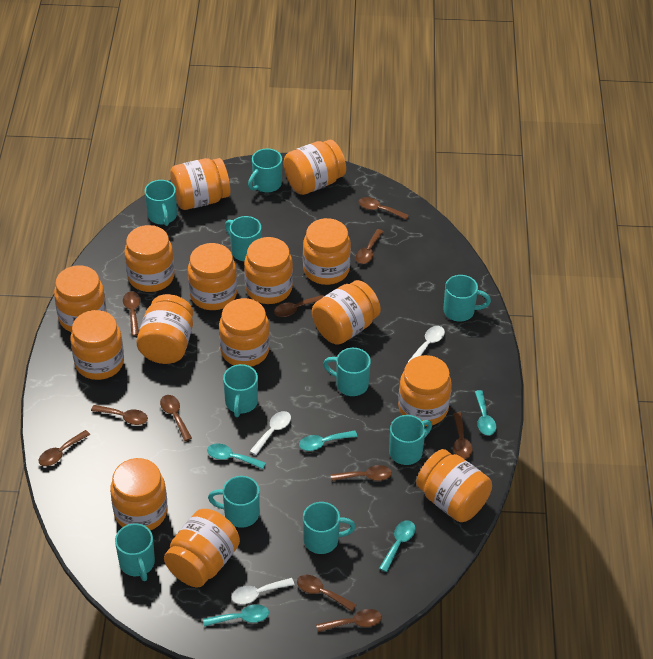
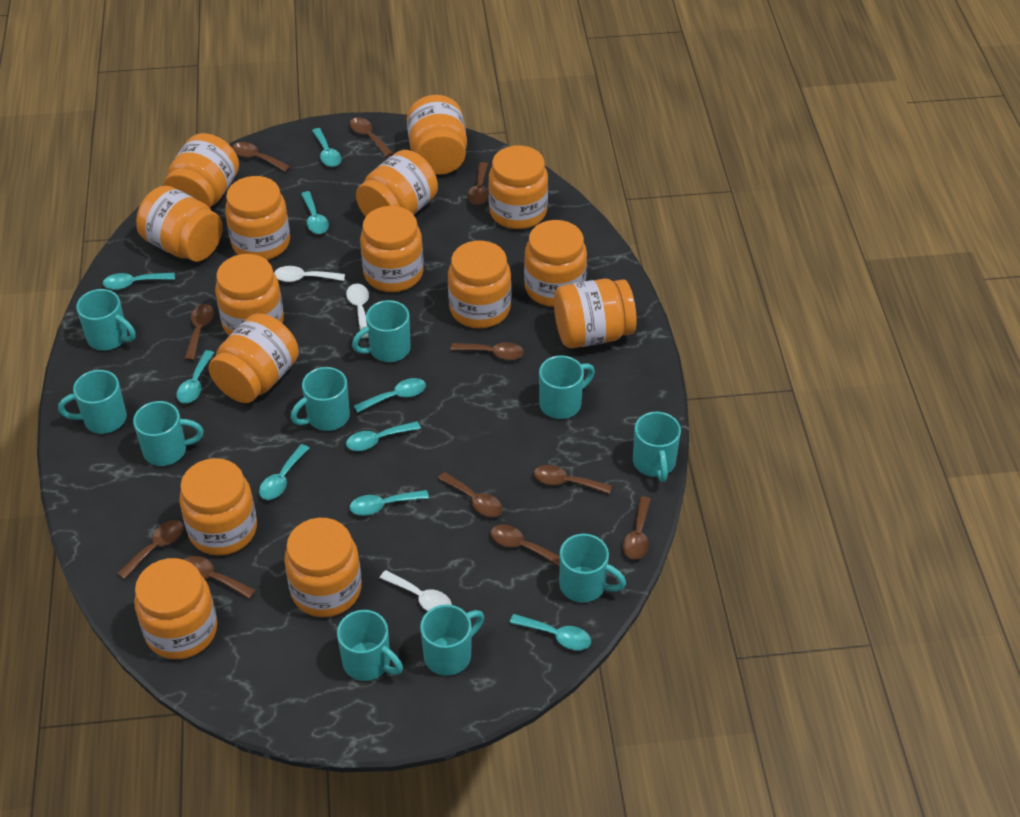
turquoise spoon: 5 -> 9

